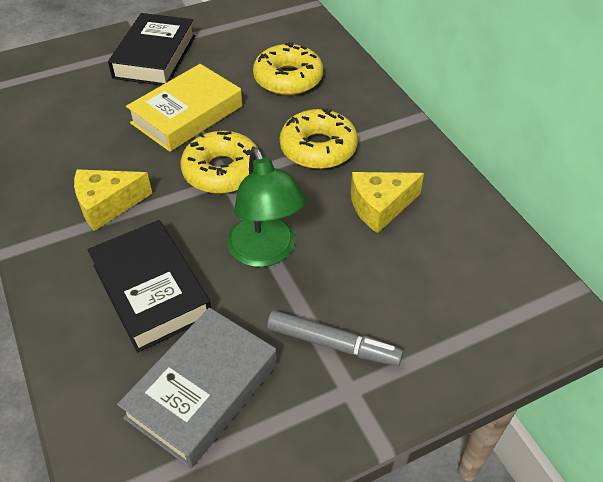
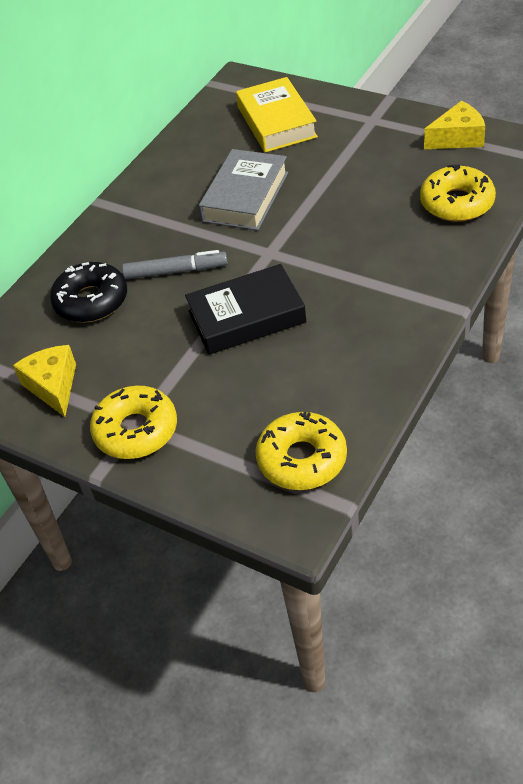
black book: 2 -> 1
black donut: 0 -> 1
green lamp: 1 -> 0

